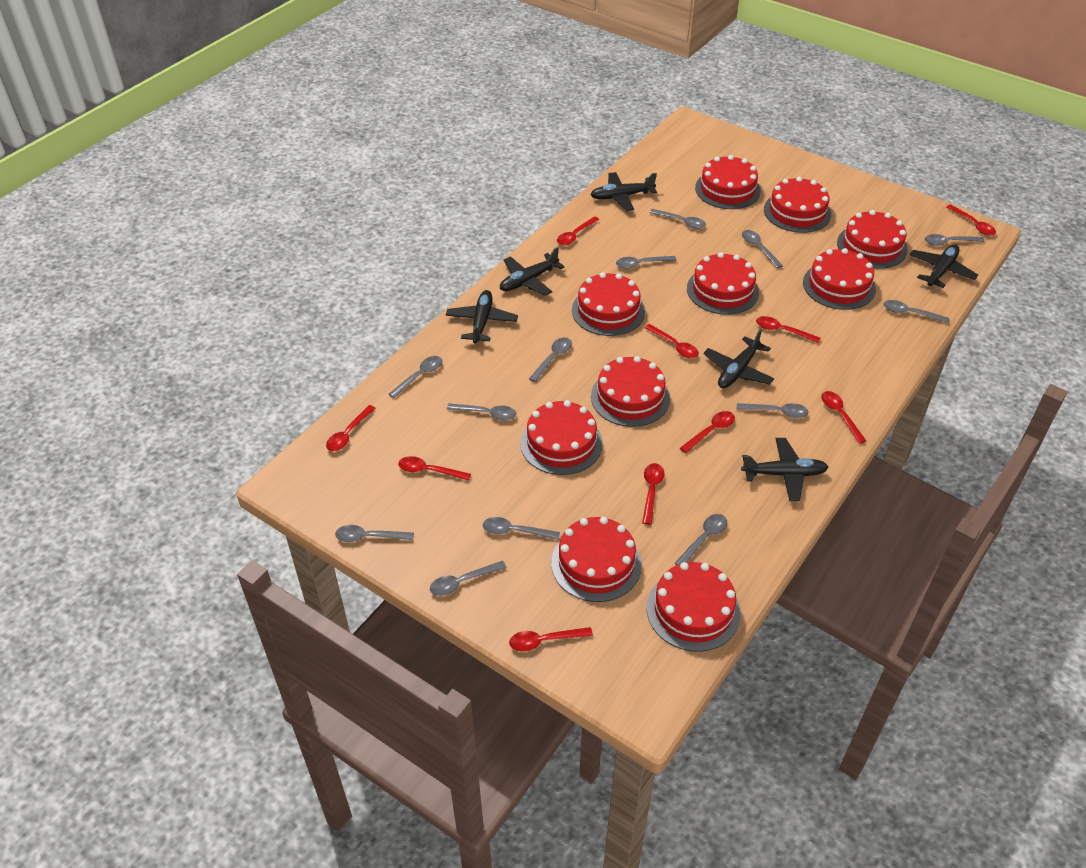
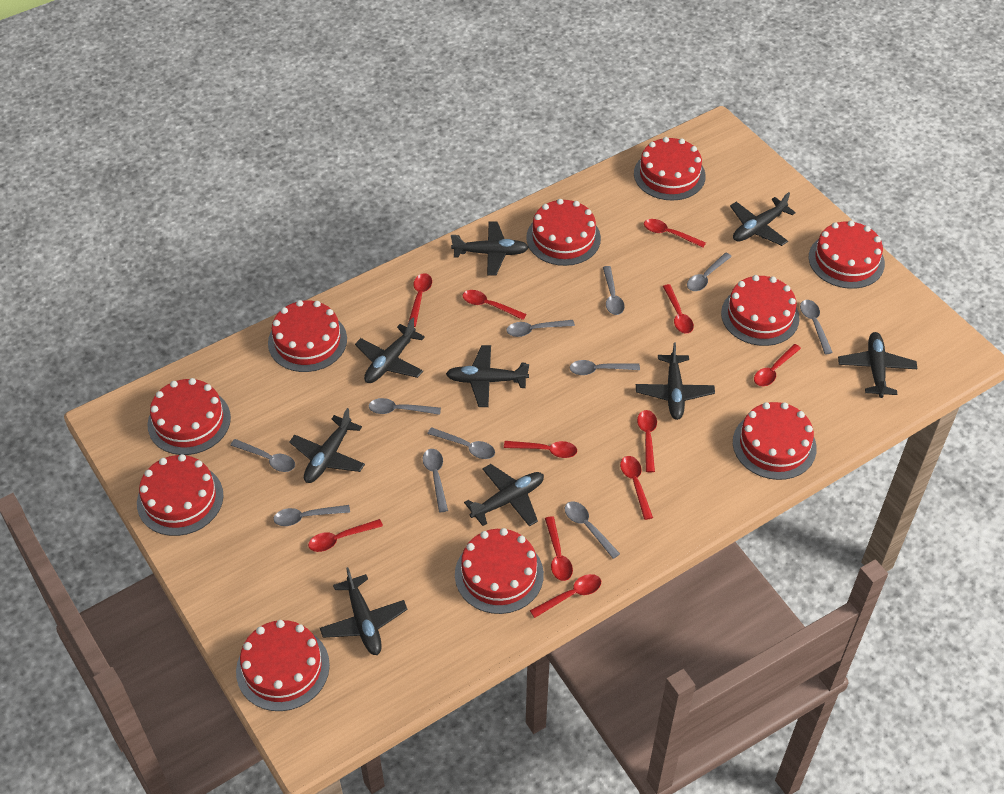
black plane: 6 -> 9
grey spoon: 13 -> 11
red spoon: 10 -> 11

